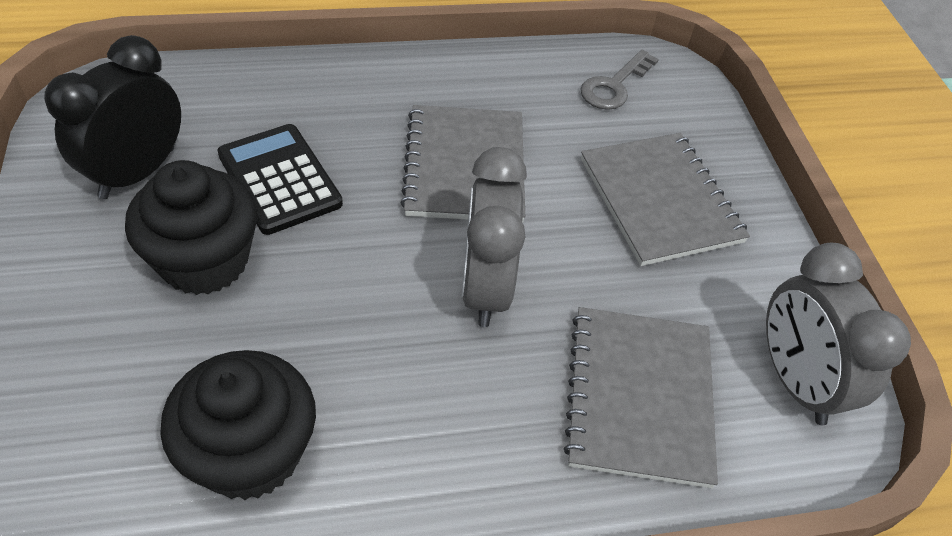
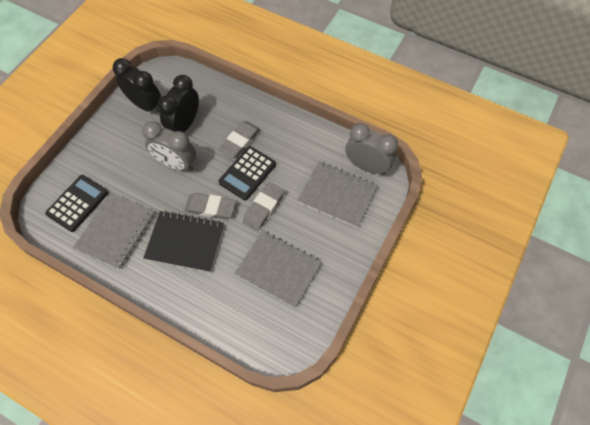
black calculator: 1 -> 2
black clock: 1 -> 2
black cupcake: 2 -> 0
black notebook: 0 -> 1
grey eraser: 0 -> 3
grey key: 1 -> 0

